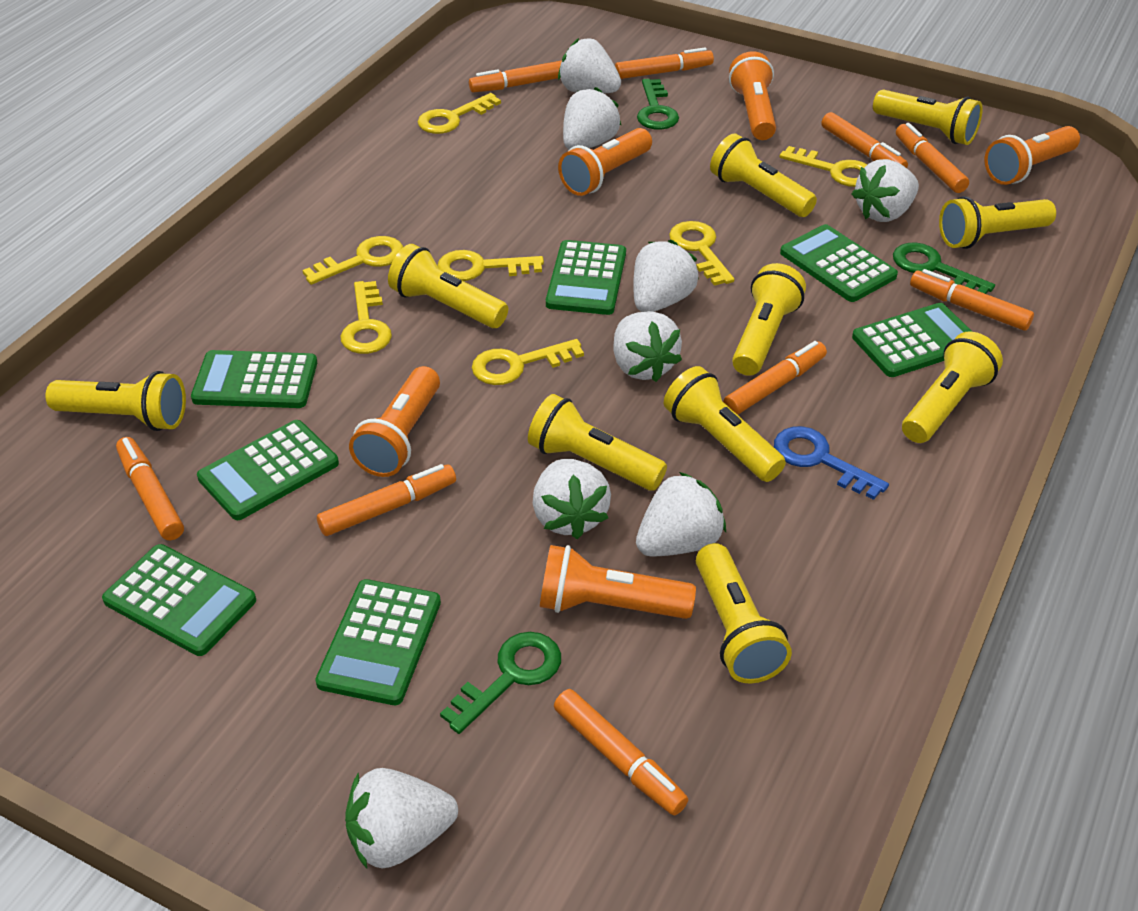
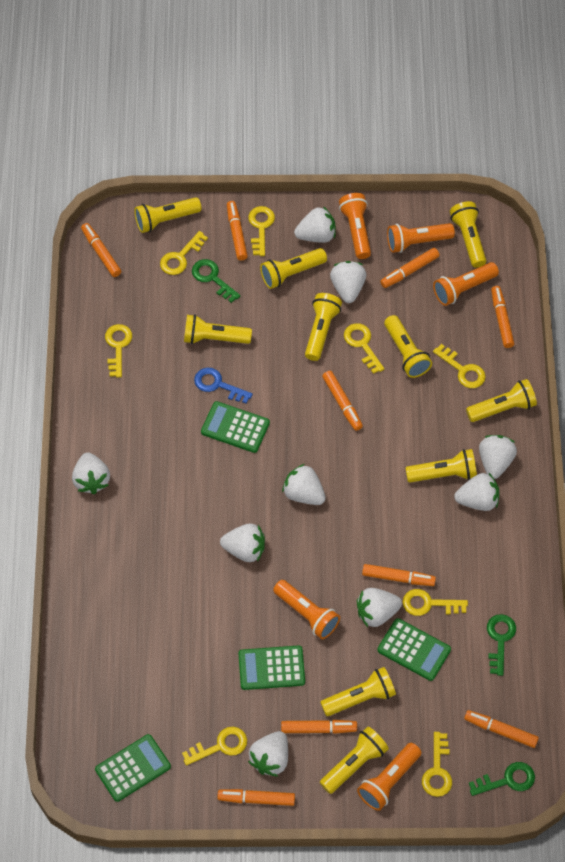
green calculator: 7 -> 4
white strawberry: 8 -> 9
yellow key: 7 -> 8

